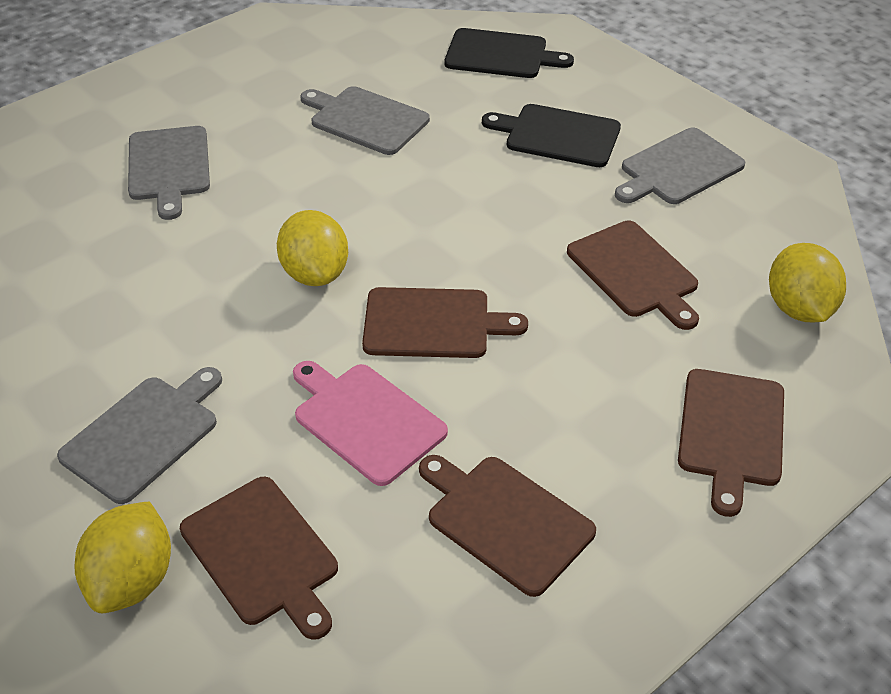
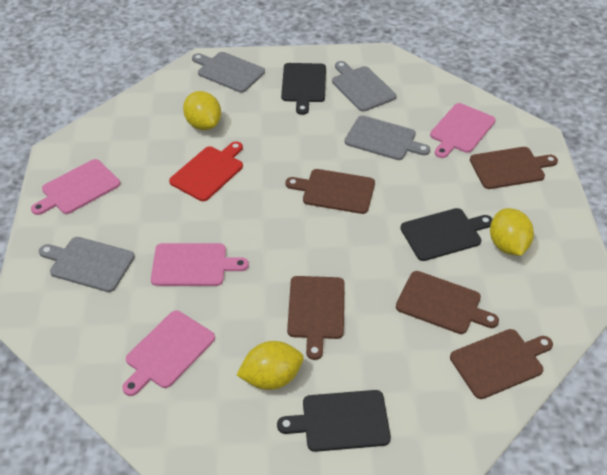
black cutting board: 2 -> 3
pink cutting board: 1 -> 4
red cutting board: 0 -> 1

